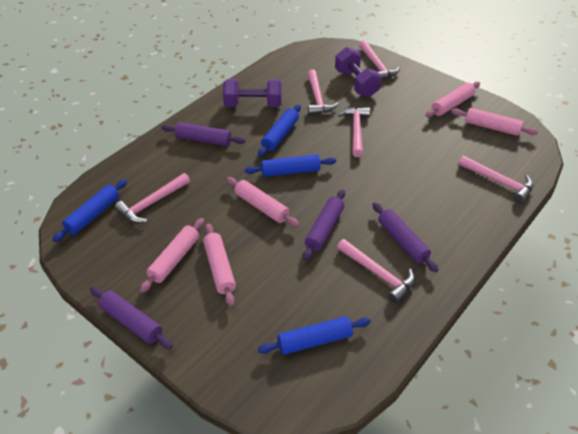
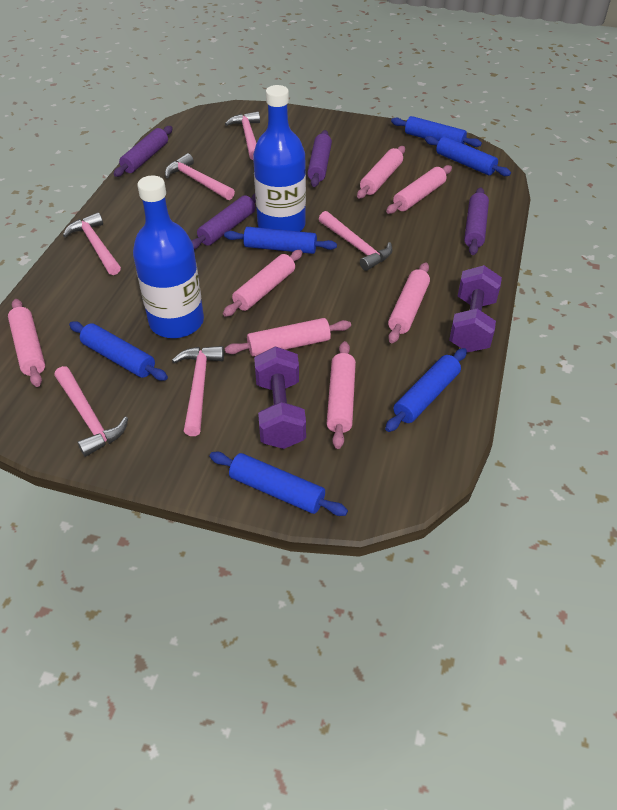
blue bottle: 0 -> 2
blue rolling pin: 4 -> 6
pink rolling pin: 5 -> 7

